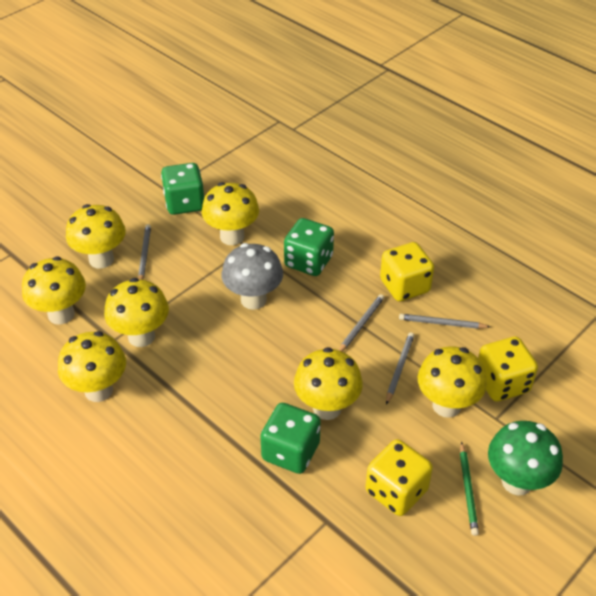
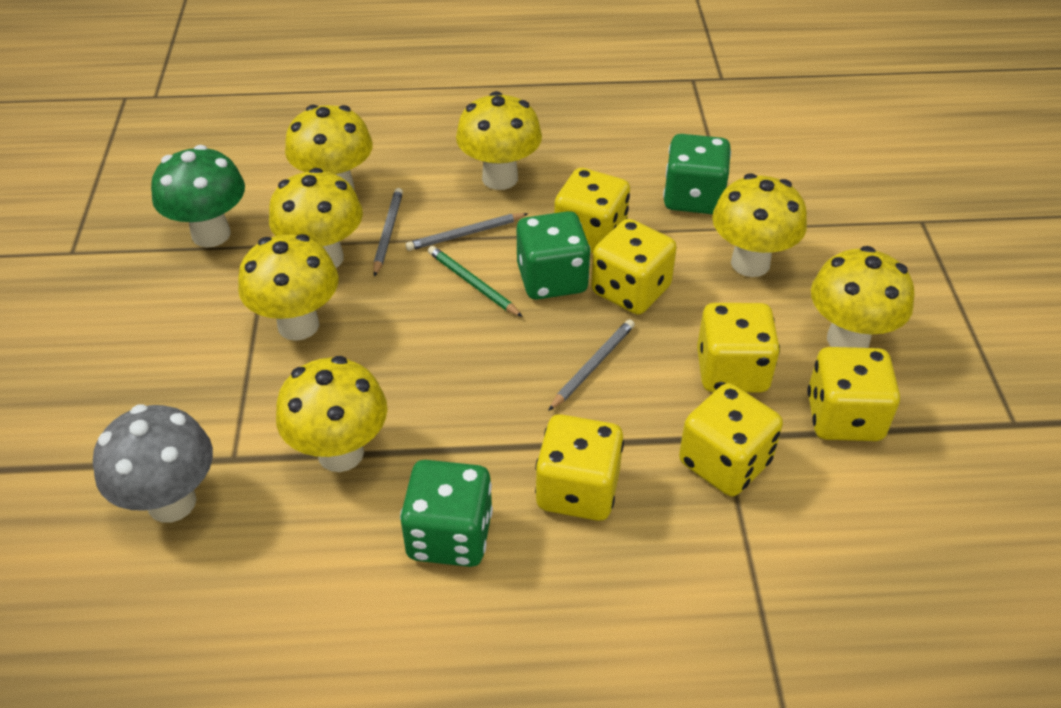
grey pencil: 4 -> 3
yellow dice: 3 -> 6

